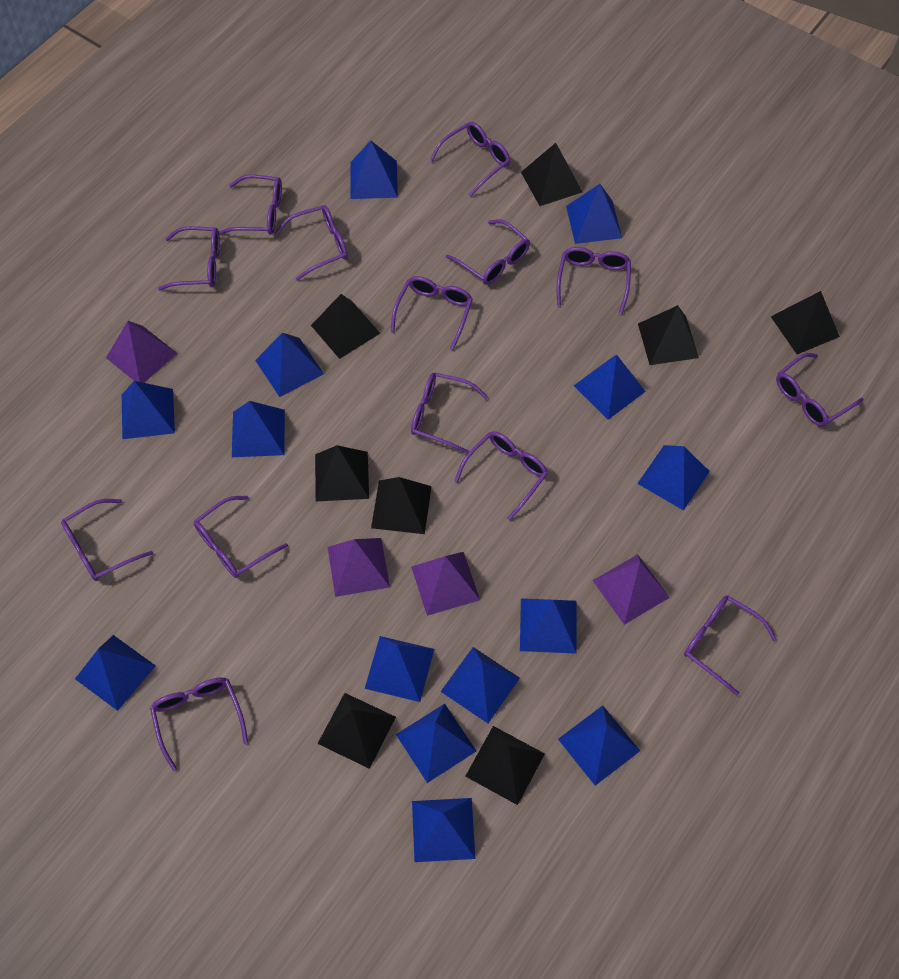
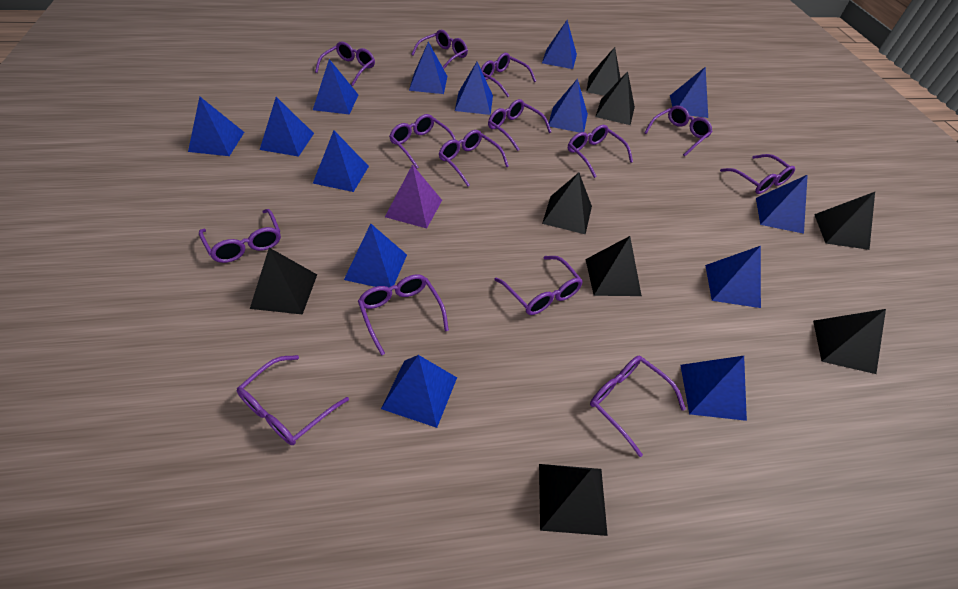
purple pyramid: 4 -> 1

